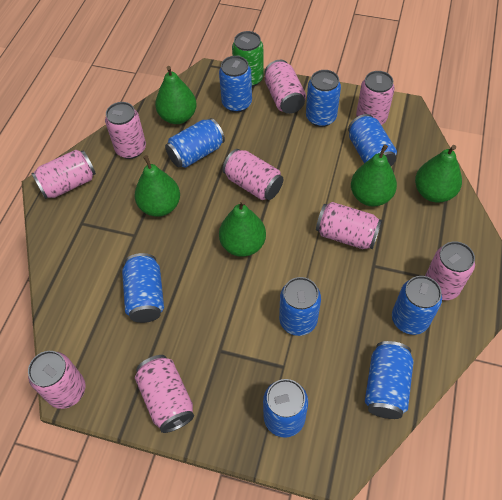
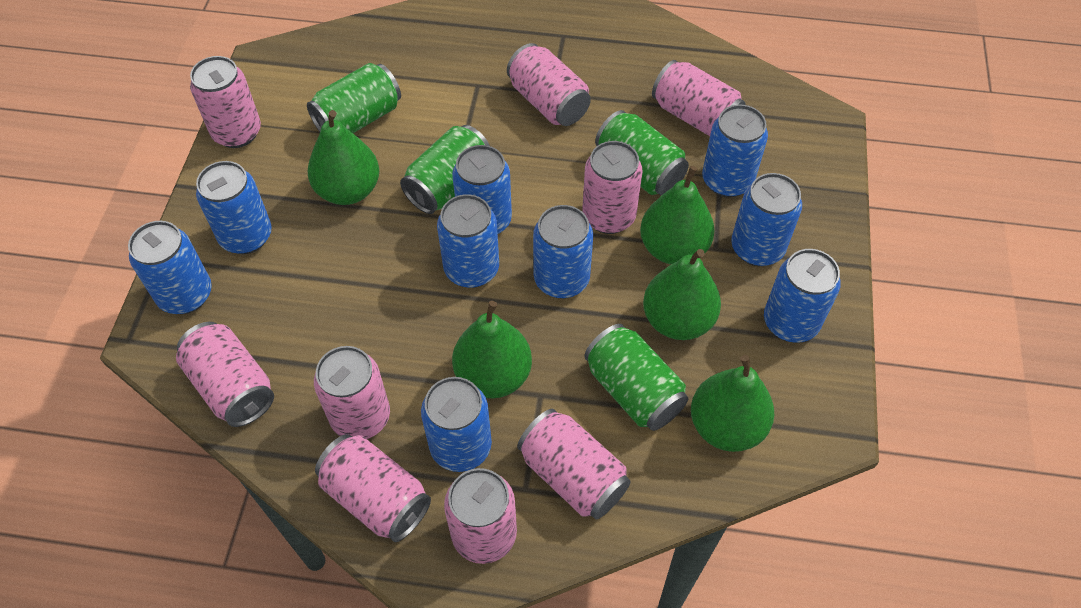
green can: 1 -> 4

